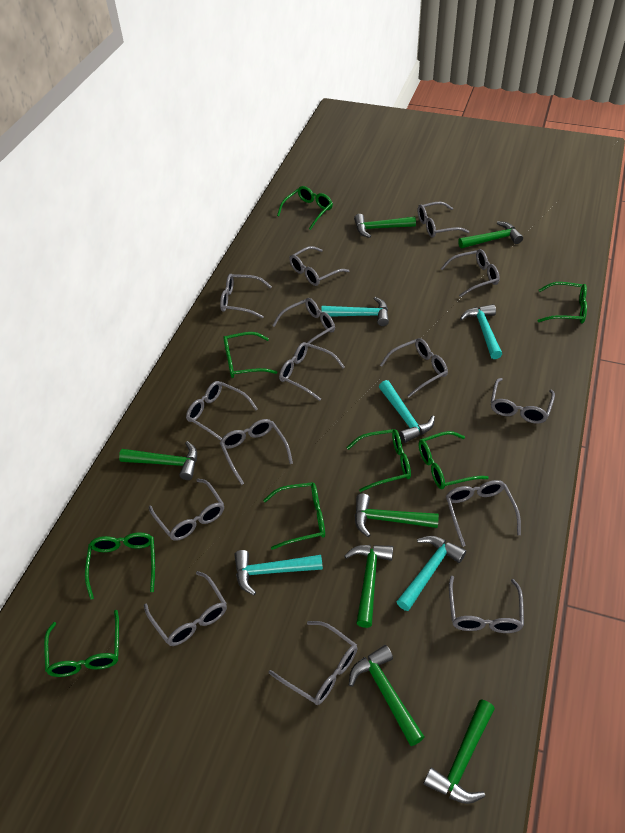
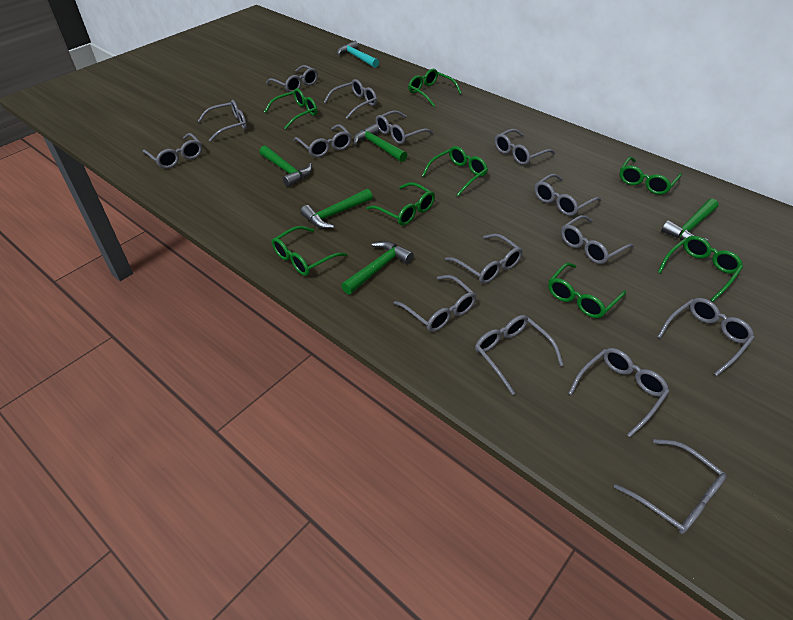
green hammer: 7 -> 5
turquoise hammer: 5 -> 1

